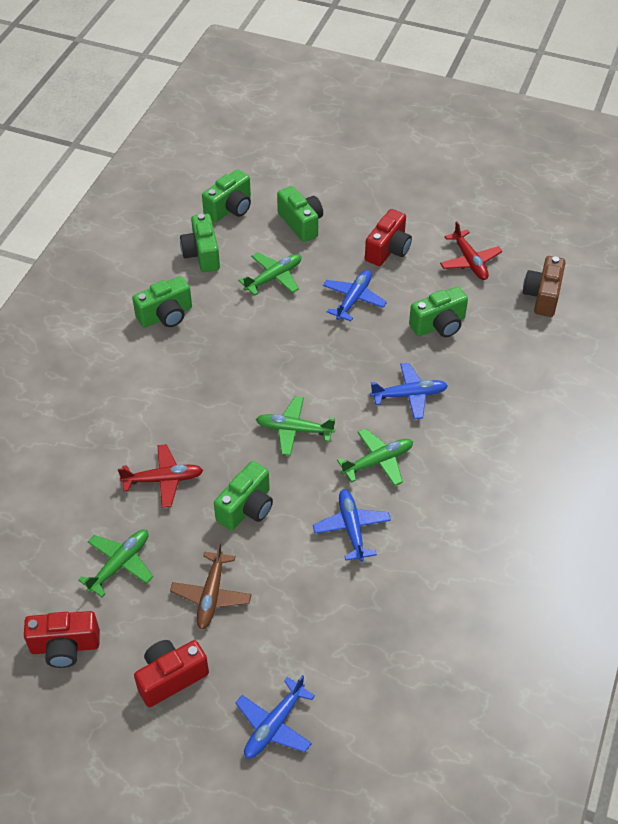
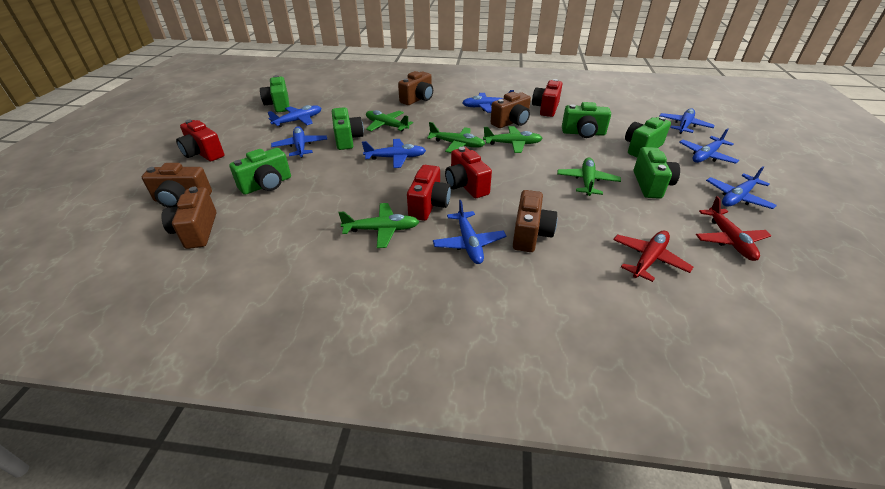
blue plane: 4 -> 8
brown camera: 1 -> 5
brown plane: 1 -> 0
green plane: 4 -> 5
red camera: 3 -> 4

